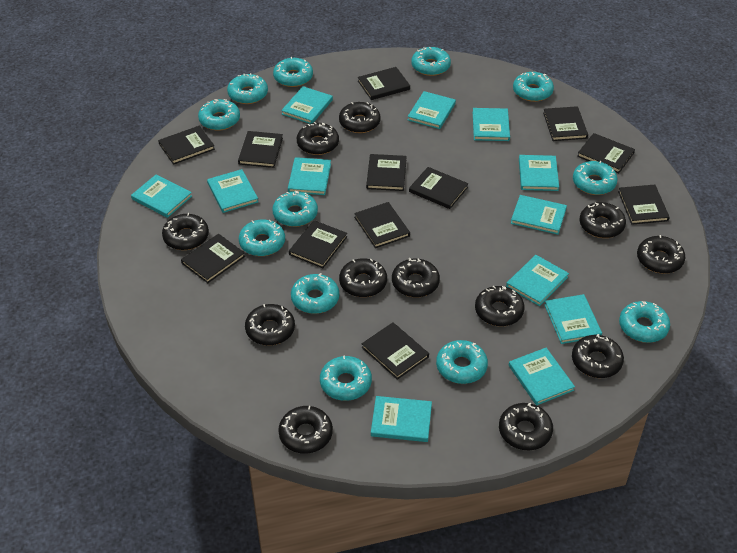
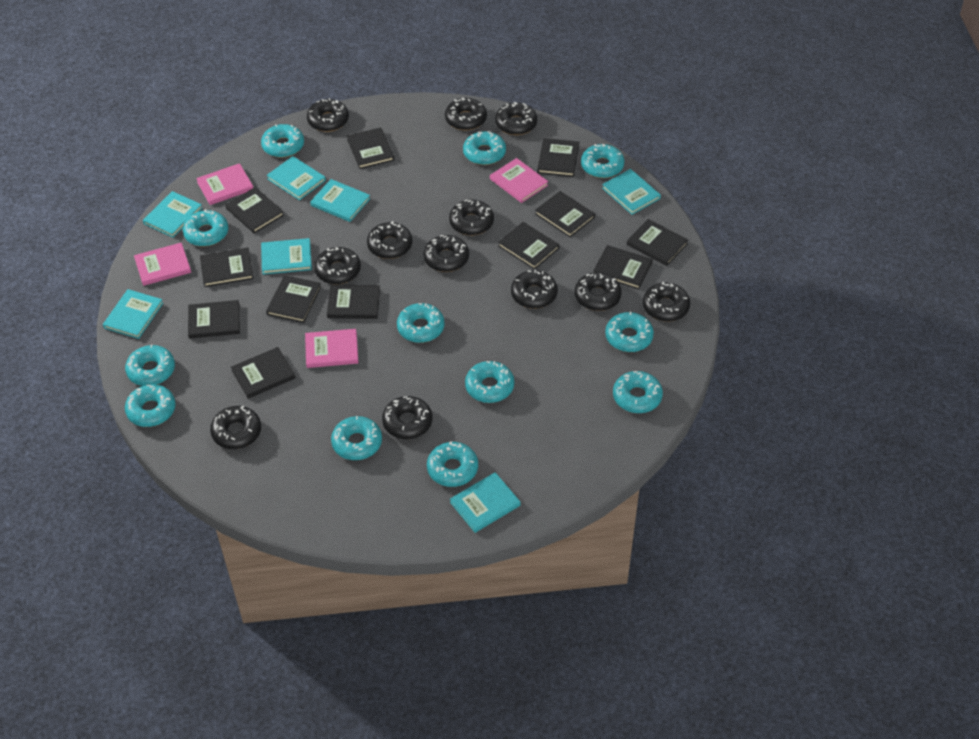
pink book: 0 -> 4
turquoise book: 12 -> 7

